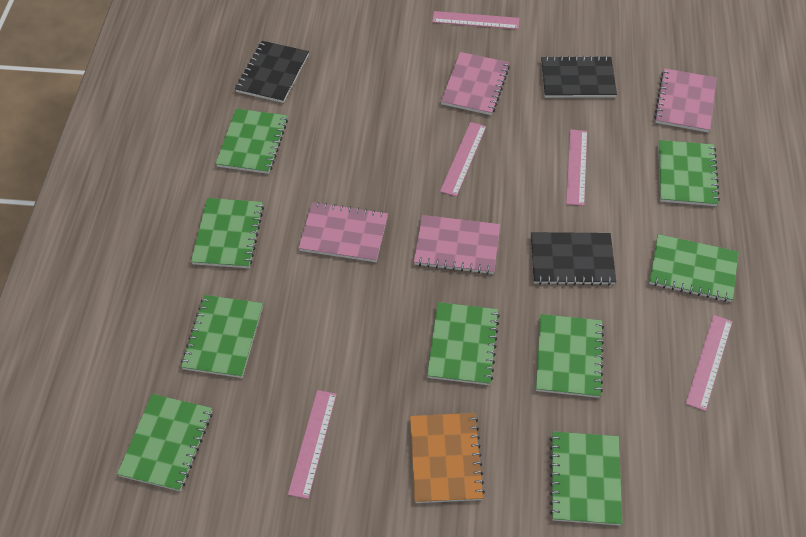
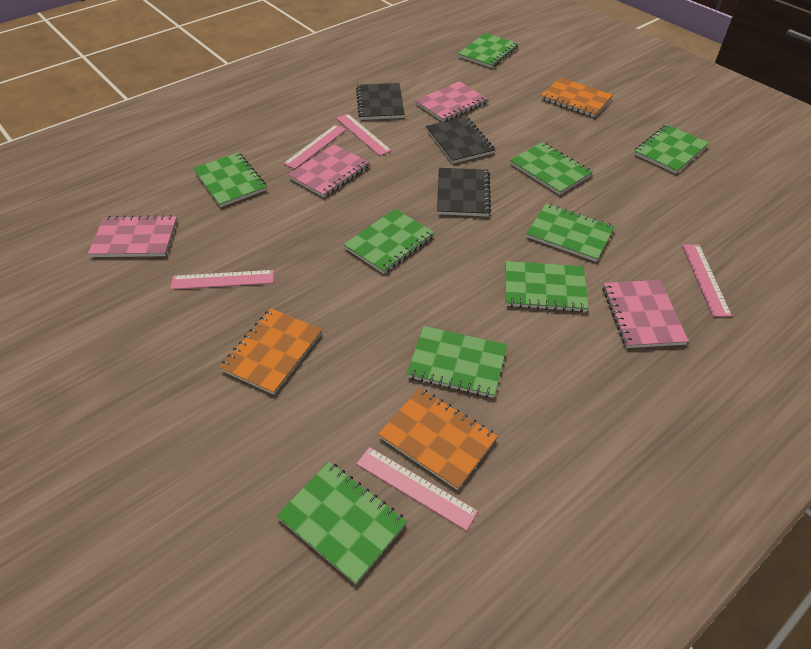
orange notebook: 1 -> 3

